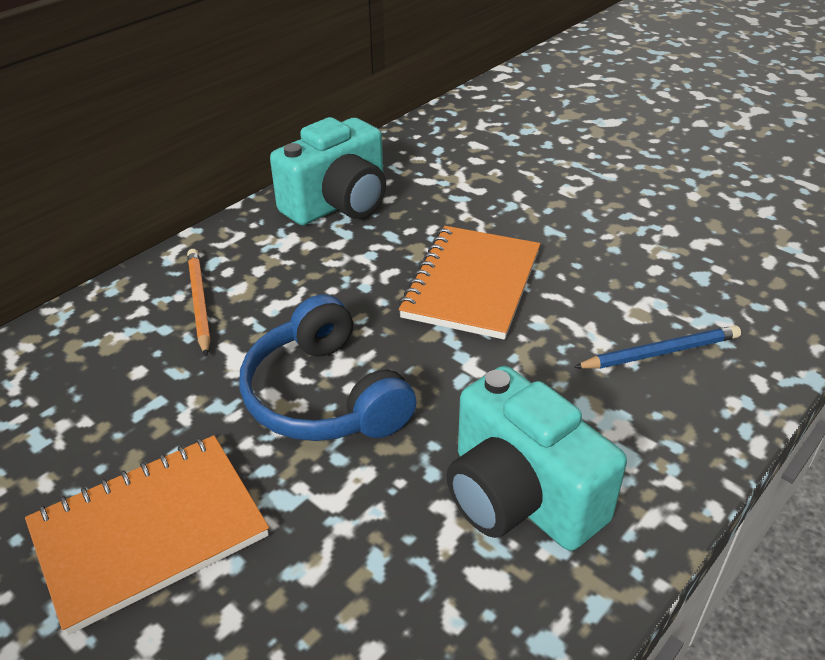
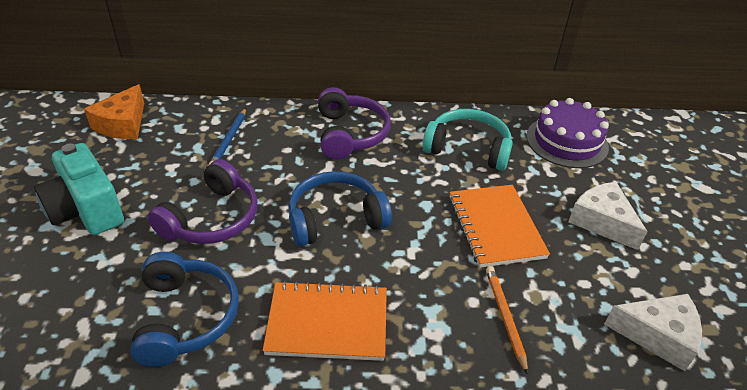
blue headphones: 1 -> 2
orange cheese: 0 -> 1
purple cake: 0 -> 1
purple headphones: 0 -> 2
turquoise camera: 2 -> 1
turquoise headphones: 0 -> 1
white cheese: 0 -> 2

